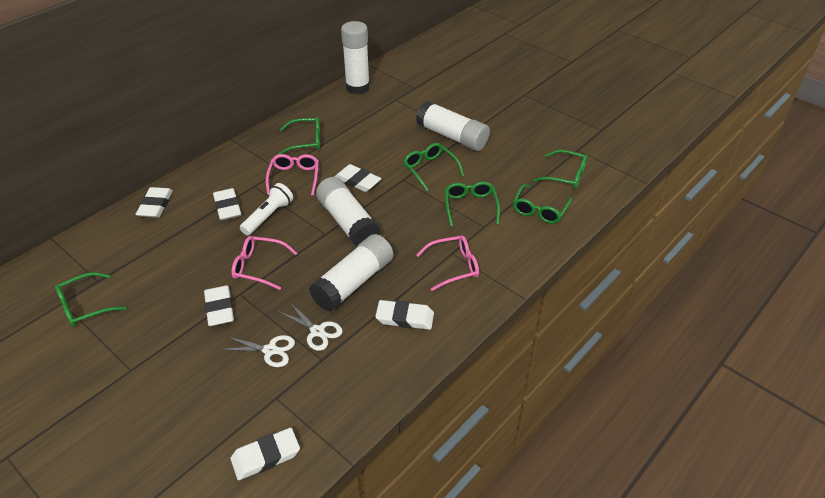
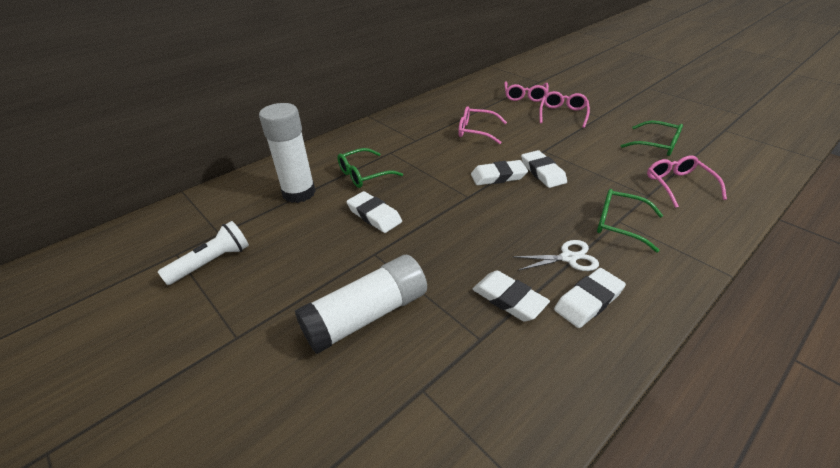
green glasses: 6 -> 3
pink glasses: 3 -> 4
white eraser: 6 -> 5
white glue stick: 4 -> 2
white scissors: 2 -> 1

